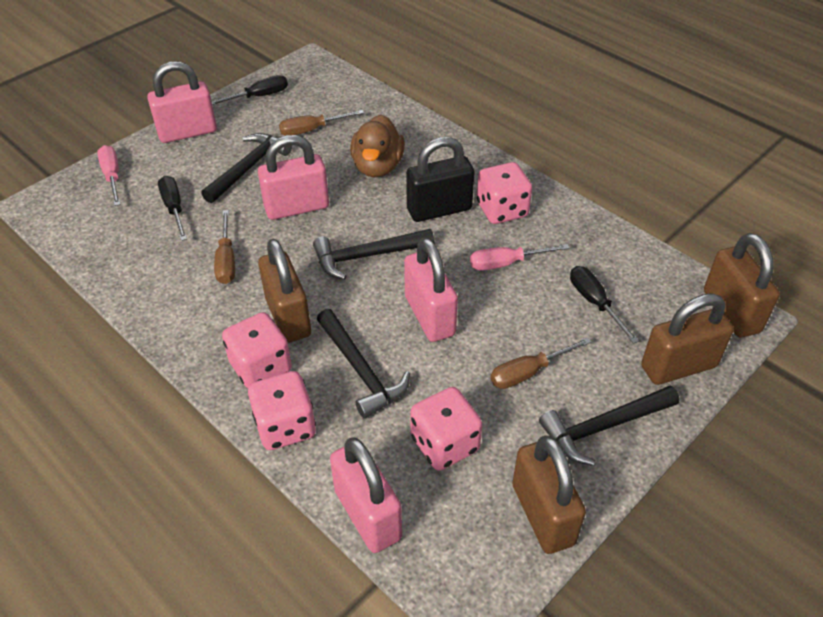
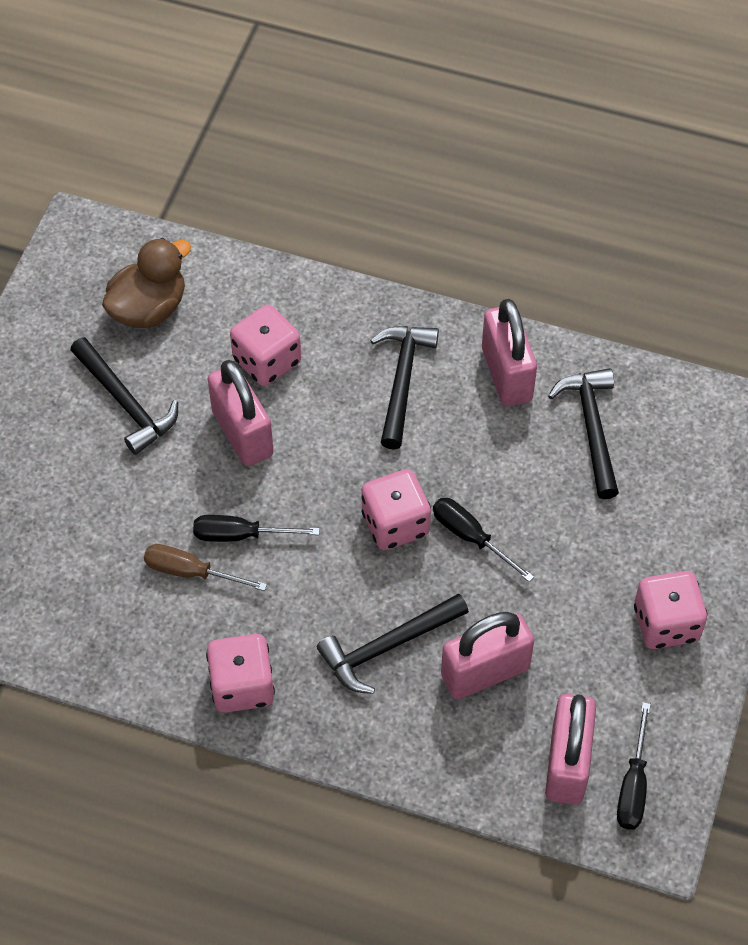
black padlock: 1 -> 0
brown padlock: 4 -> 0
brown screwdriver: 3 -> 1
pink screwdriver: 2 -> 0

